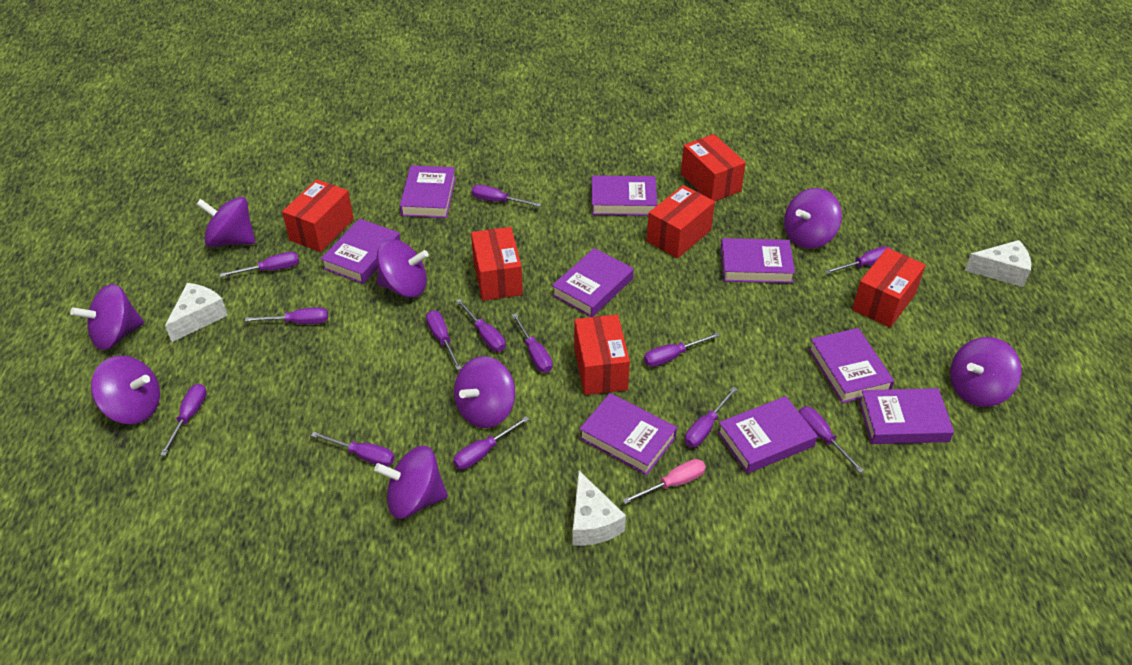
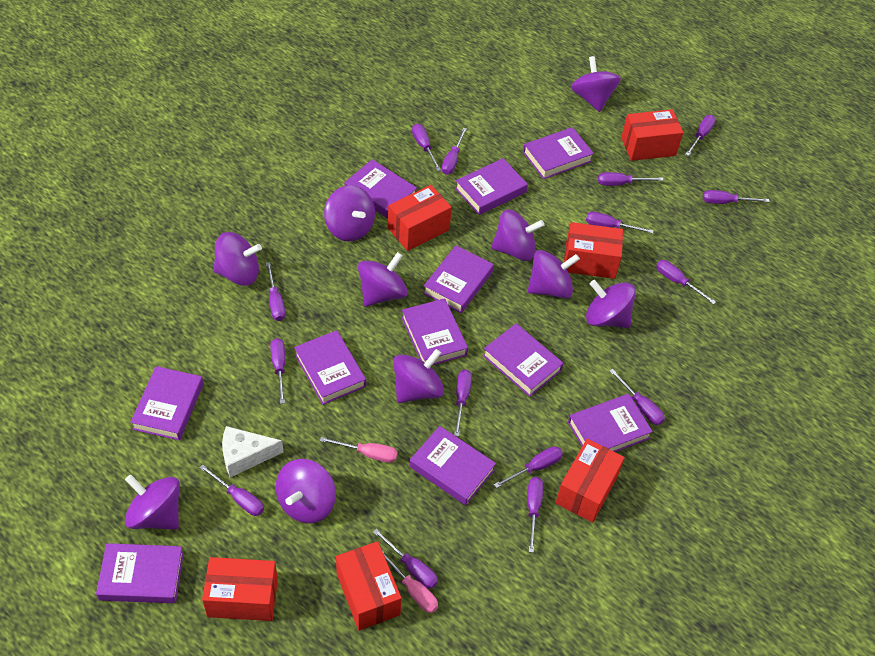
pink screwdriver: 1 -> 2
purple book: 9 -> 11
purple screwdriver: 13 -> 15
purple spinning top: 8 -> 10
white cheese: 3 -> 1

